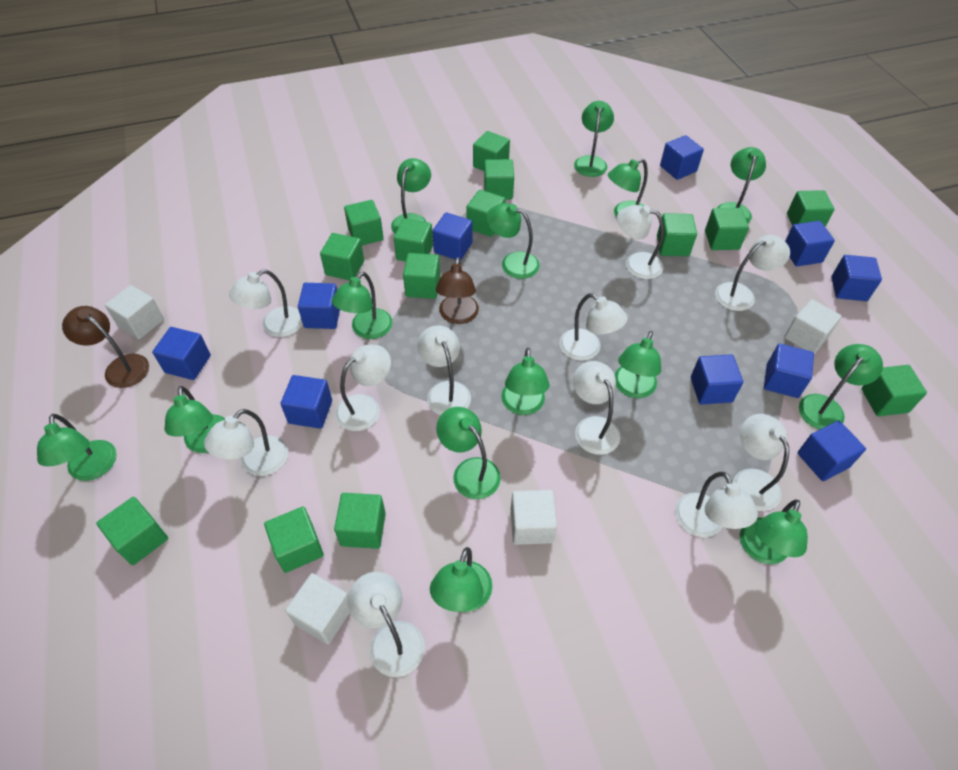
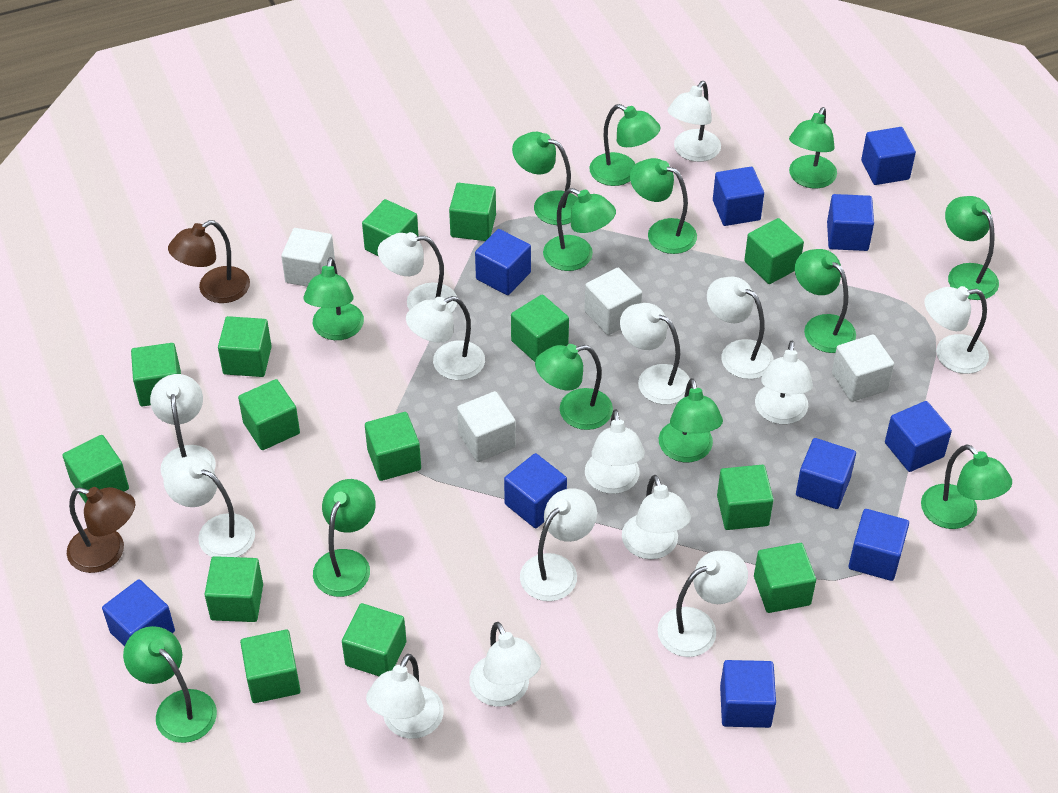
green lamp: 14 -> 13
white lamp: 11 -> 15

